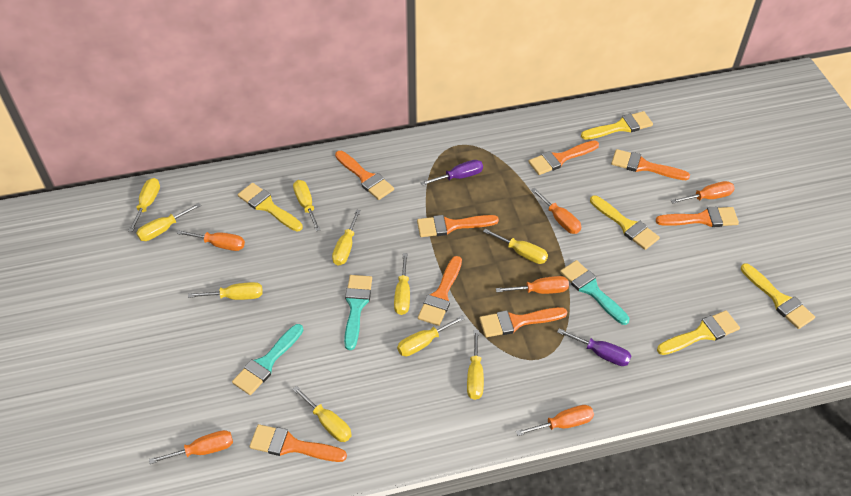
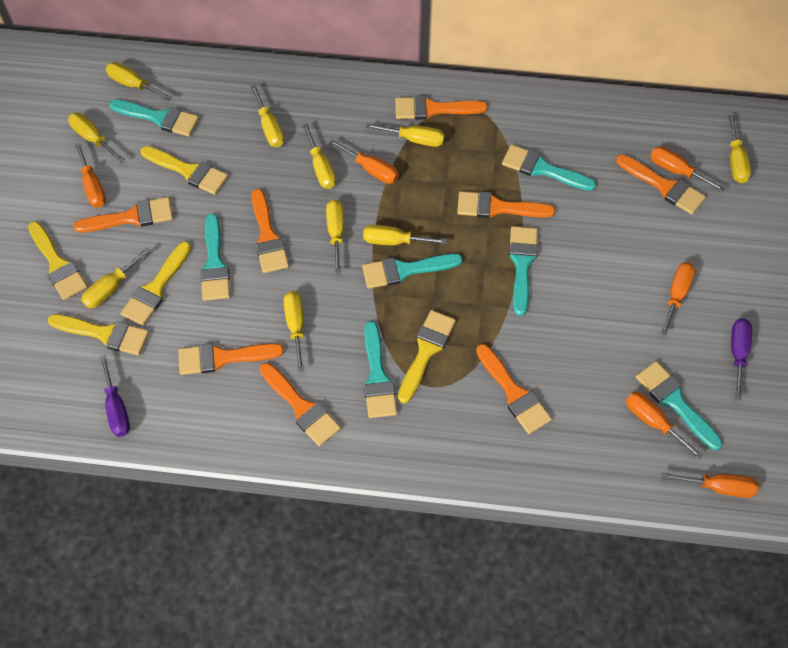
turquoise brush: 3 -> 7

